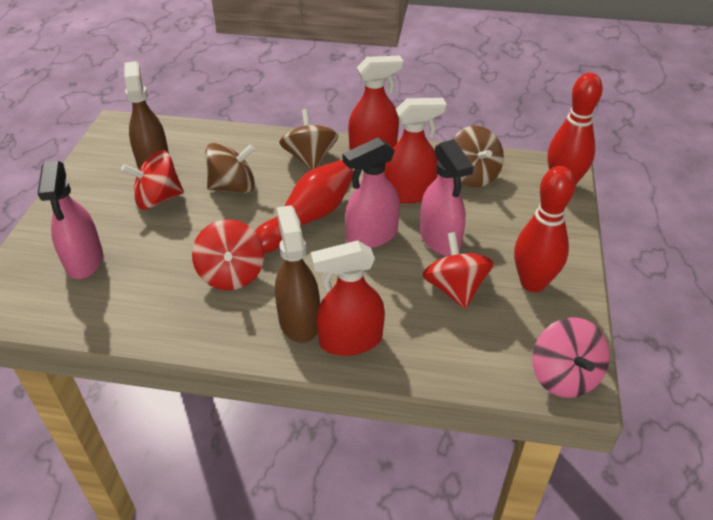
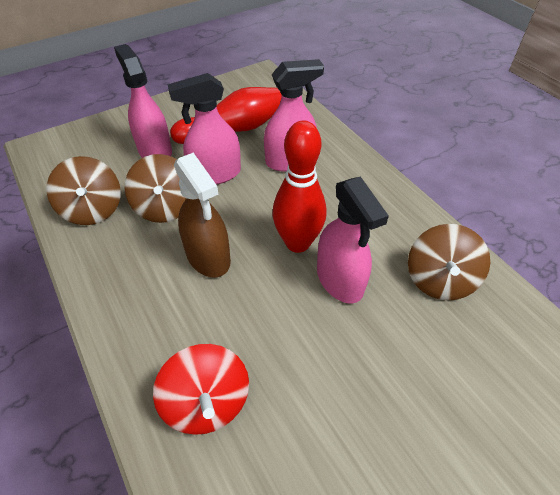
brown spray bottle: 2 -> 1
pink spinning top: 1 -> 0
pink spray bottle: 3 -> 4
red bowling pin: 3 -> 2
red spinning top: 3 -> 1
red spray bottle: 3 -> 0

